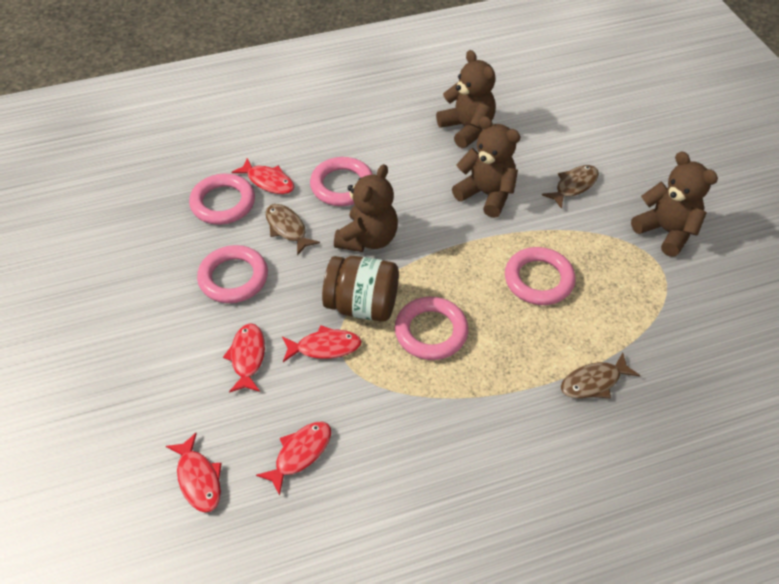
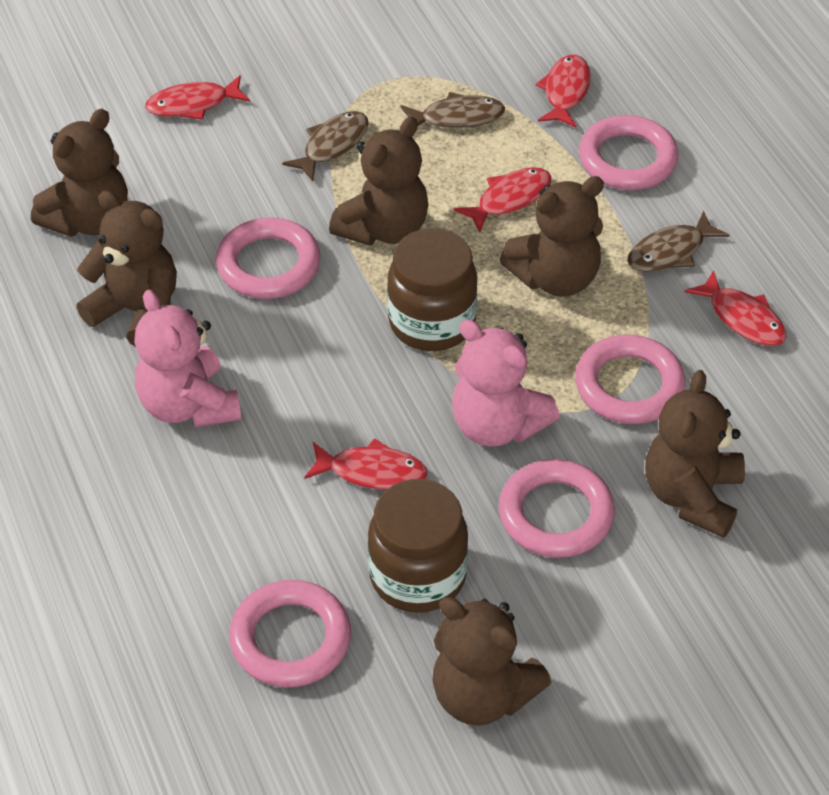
brown jar: 1 -> 2
brown teddy bear: 4 -> 6
pink teddy bear: 0 -> 2

